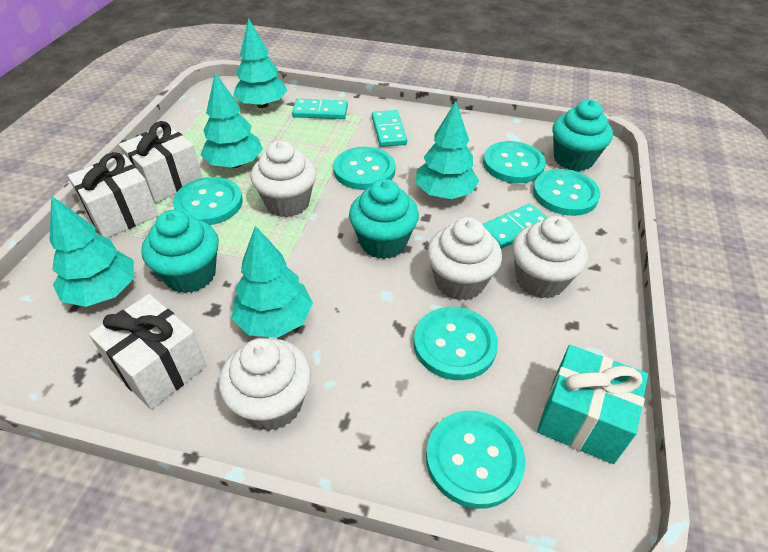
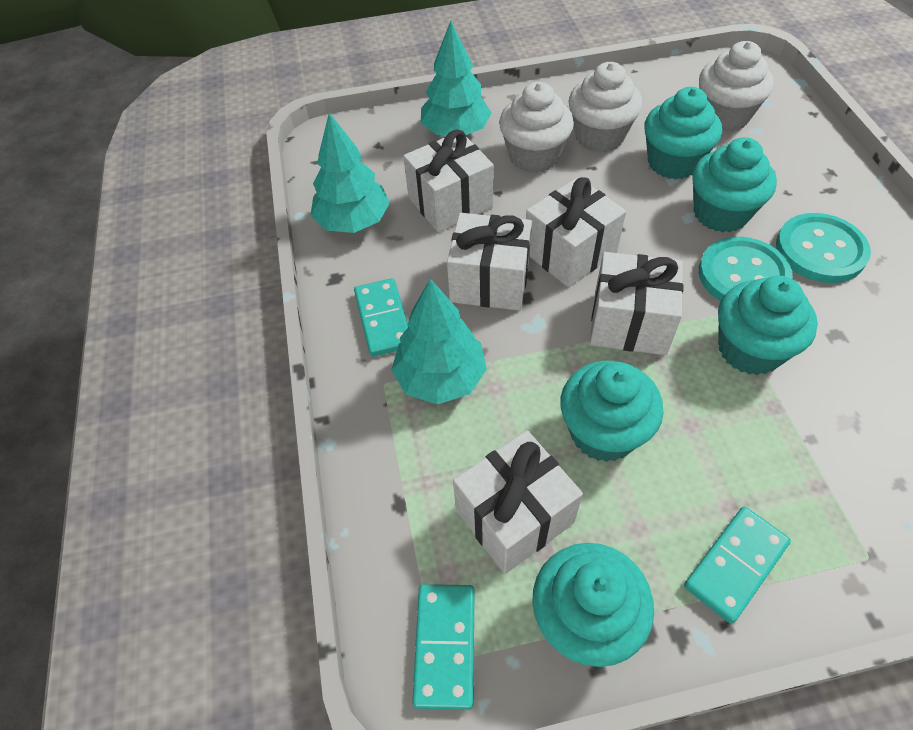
turquoise button: 6 -> 2
turquoise cupcake: 3 -> 5
turquoise gift: 1 -> 0
turquoise tree: 5 -> 3
white cupcake: 4 -> 3
white gift: 3 -> 5

